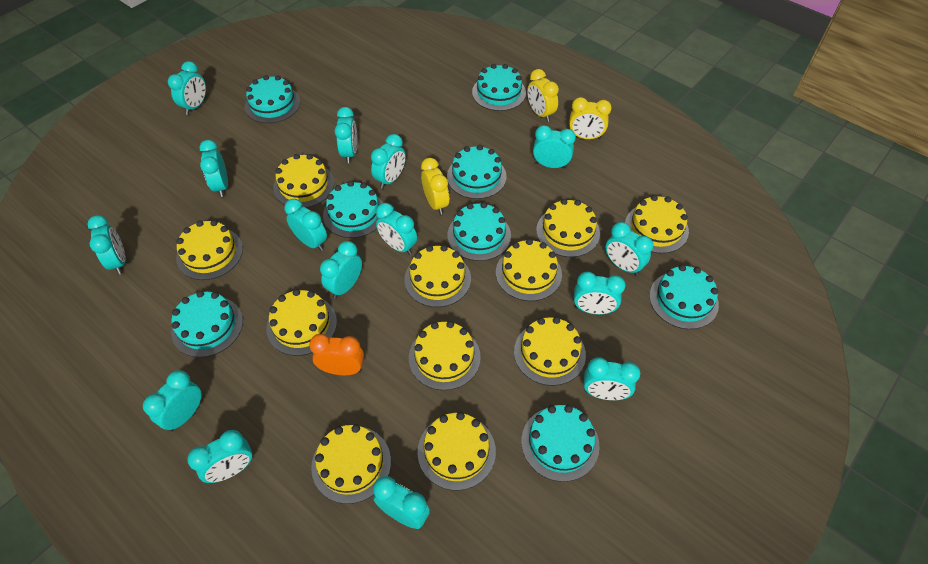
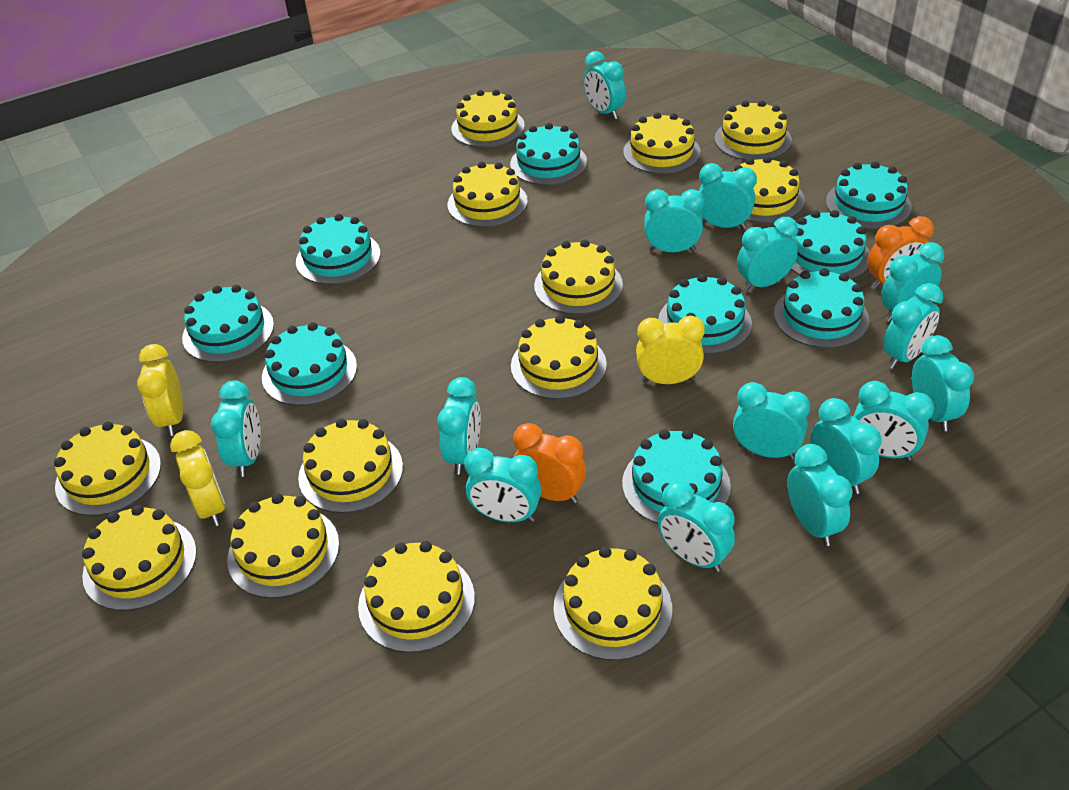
orange clock: 1 -> 2
turquoise cake: 8 -> 9
yellow cake: 11 -> 13

